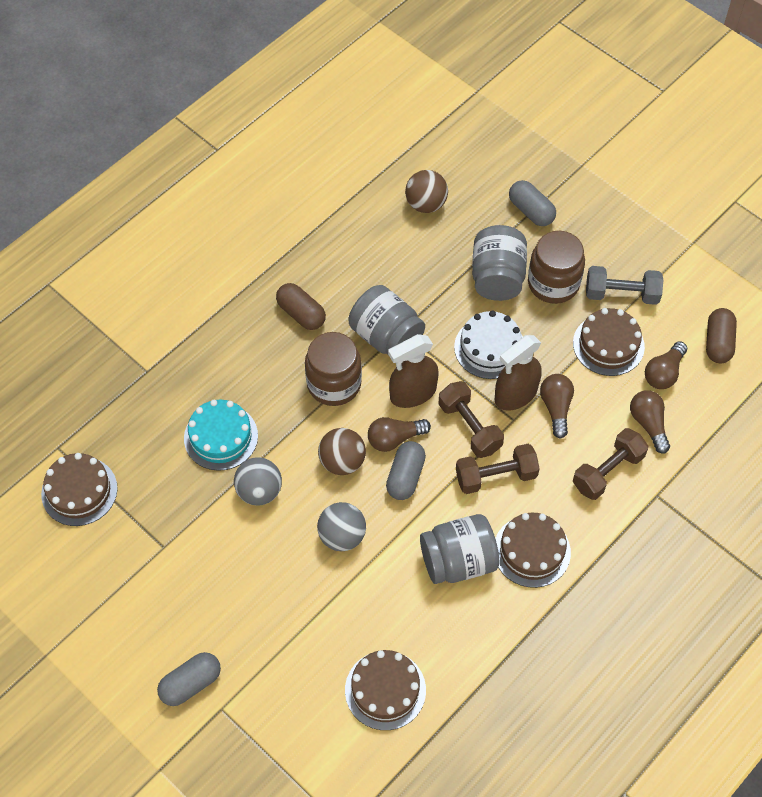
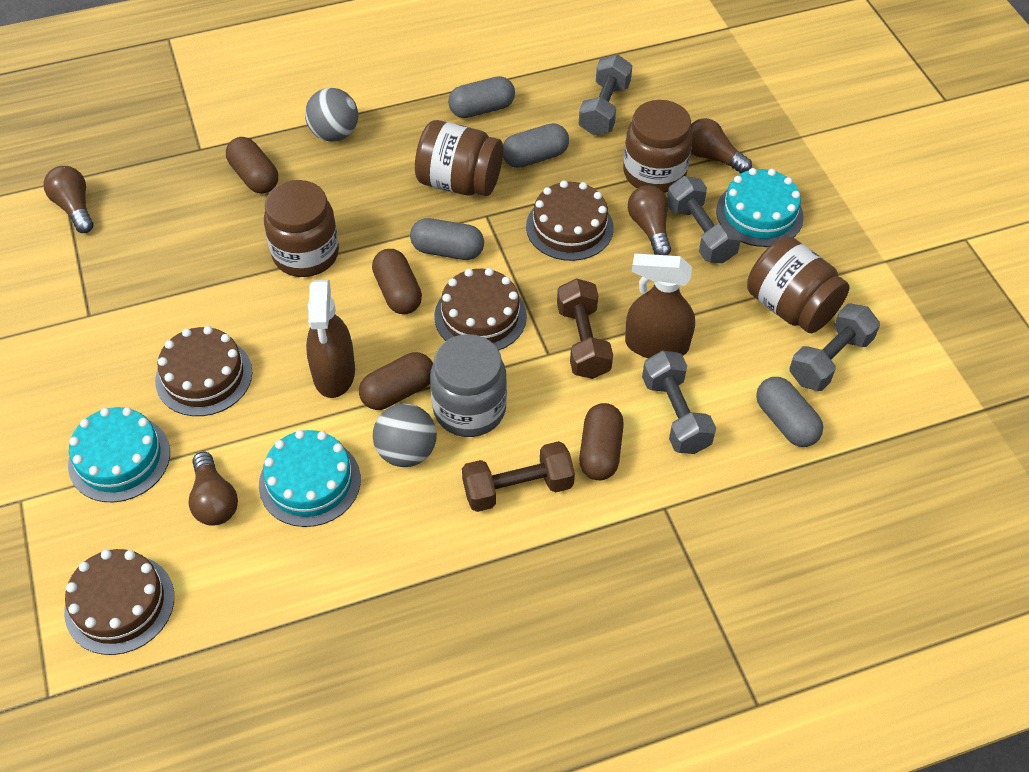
brown ball: 2 -> 0
brown capsule: 2 -> 4
brown dumbbell: 3 -> 2
brown jar: 2 -> 4
grey capsule: 3 -> 4
grey dumbbell: 1 -> 4
grey jar: 3 -> 1
turquoise cake: 1 -> 3
white cake: 1 -> 0

